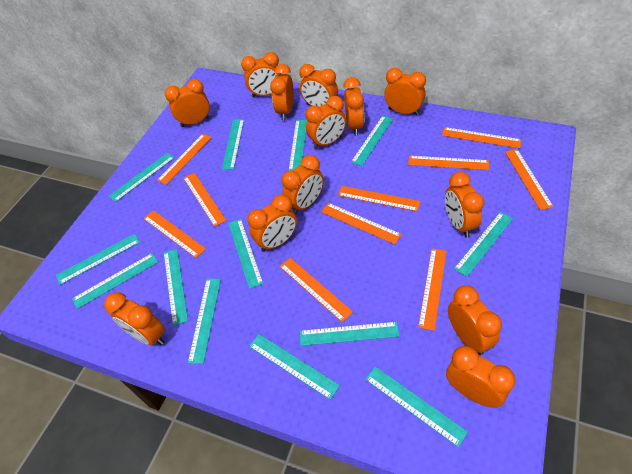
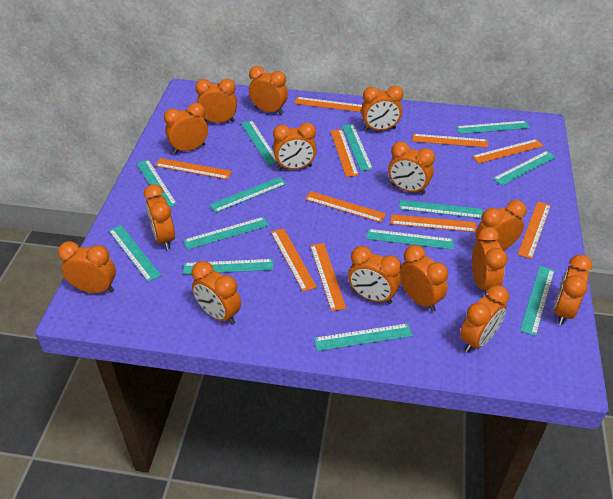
orange clock: 13 -> 15

